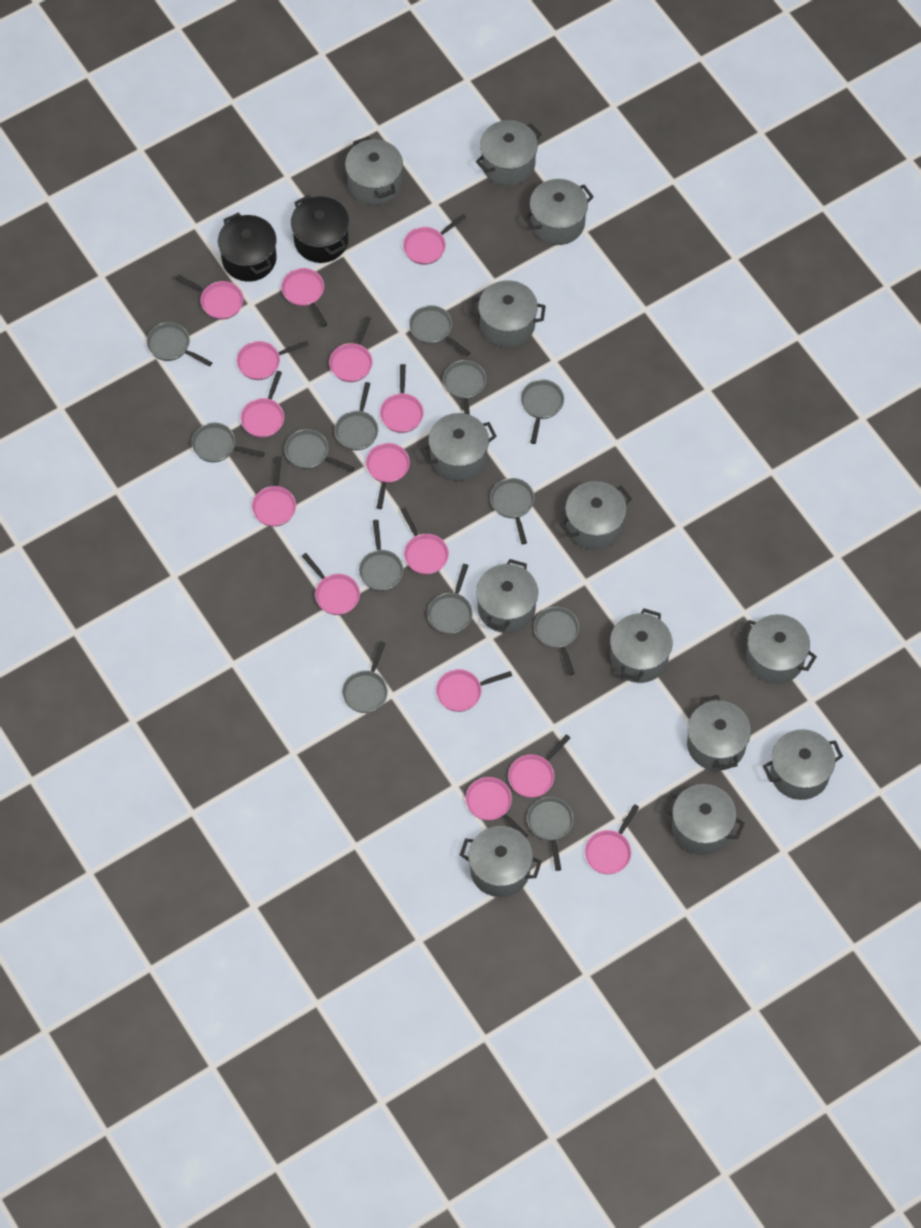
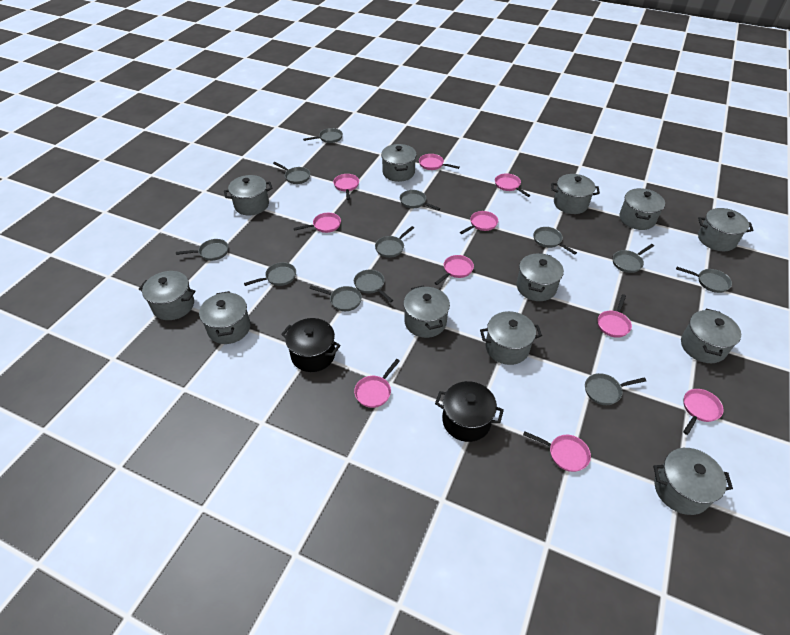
grey pan: 13 -> 12
grey pot: 13 -> 12
pink pan: 15 -> 10

